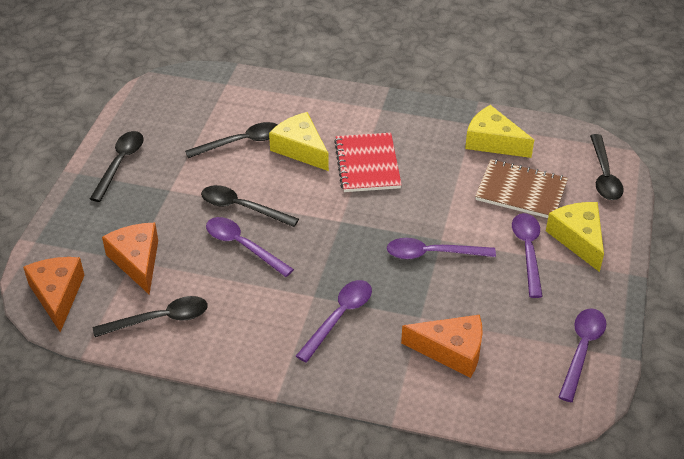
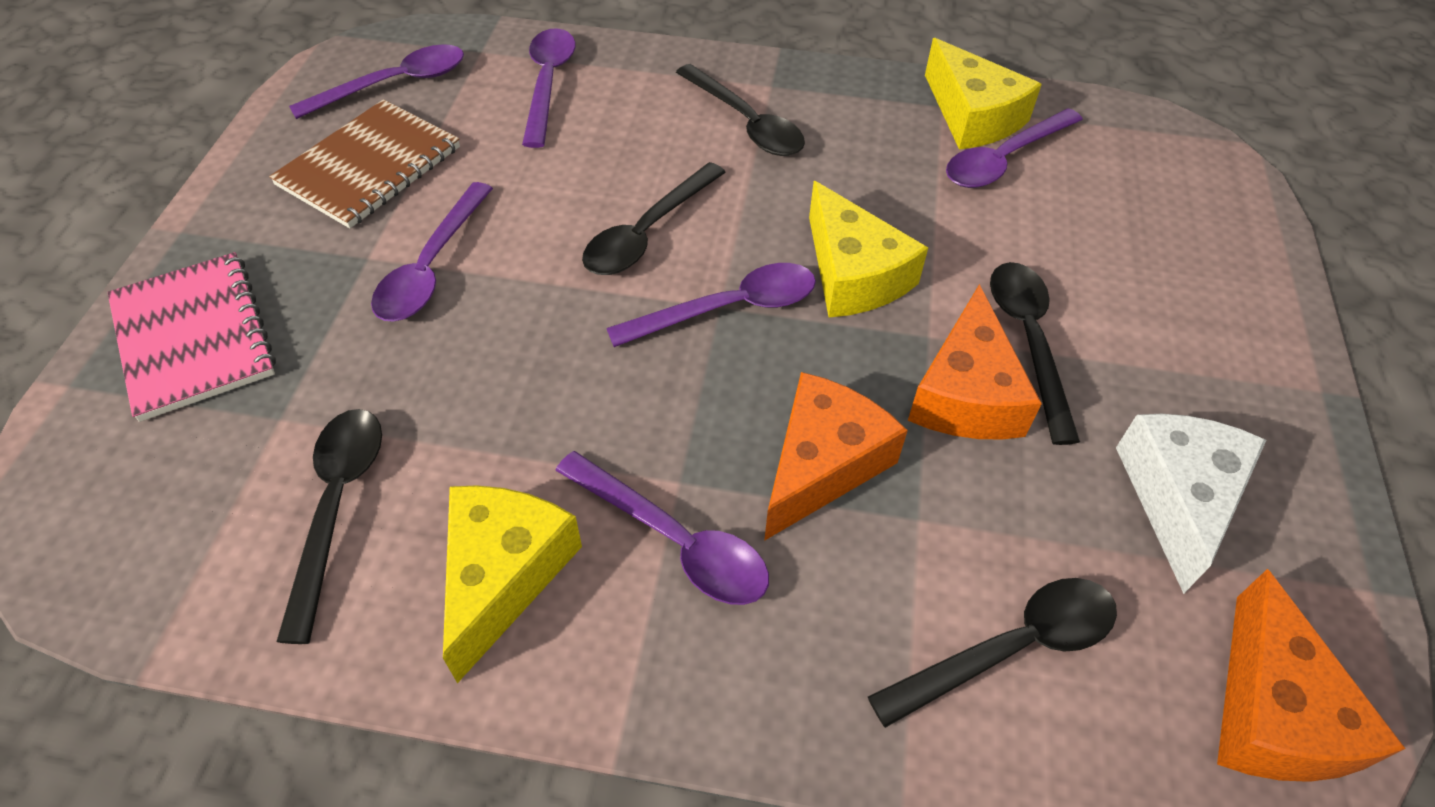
pink notebook: 0 -> 1
purple spoon: 5 -> 6
red notebook: 1 -> 0
white cheese: 0 -> 1

